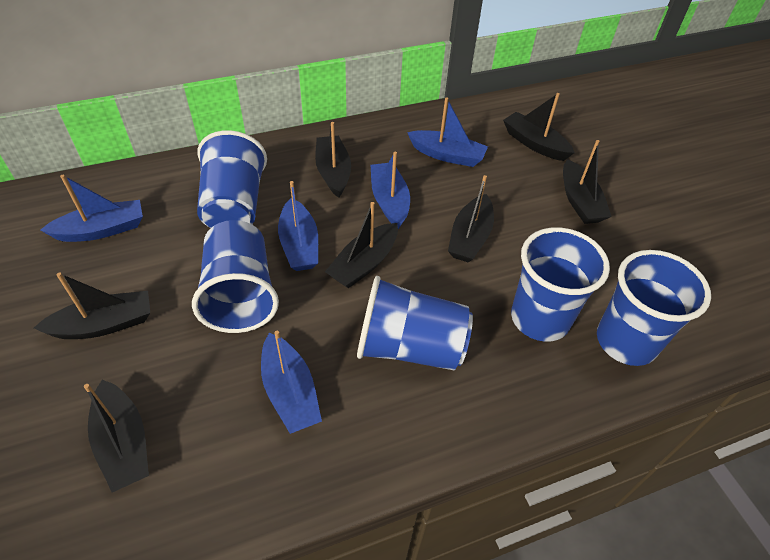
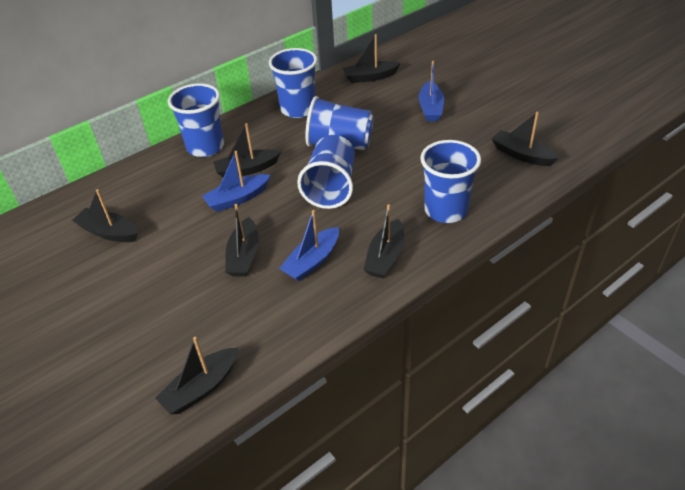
blue boat: 5 -> 3

